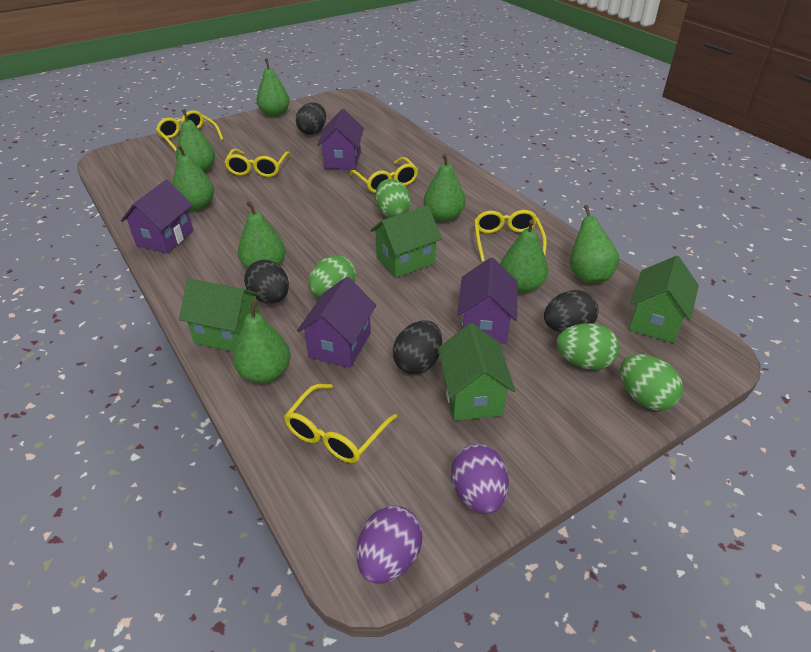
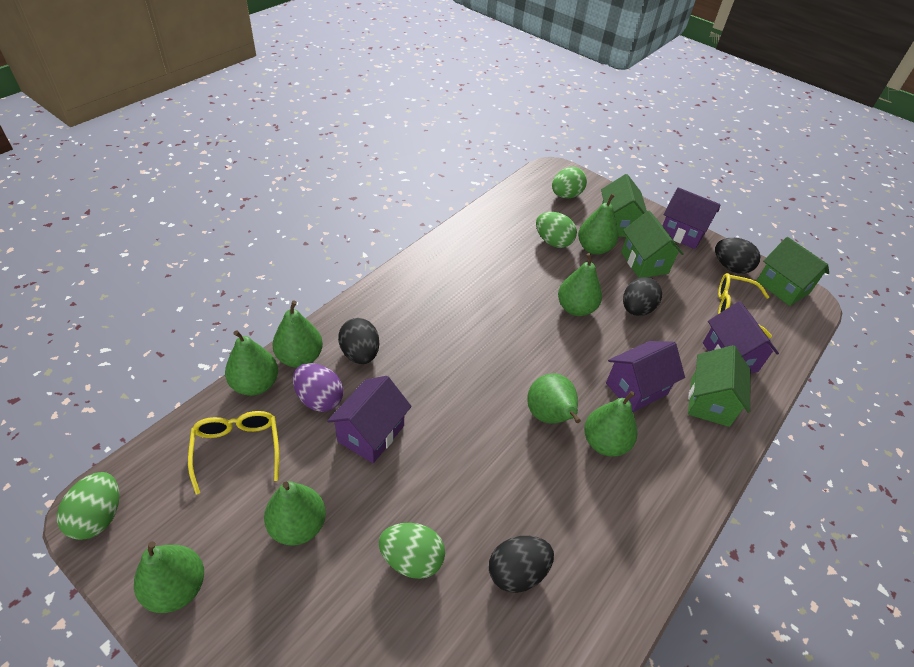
purple egg: 2 -> 1
yellow glasses: 5 -> 2

